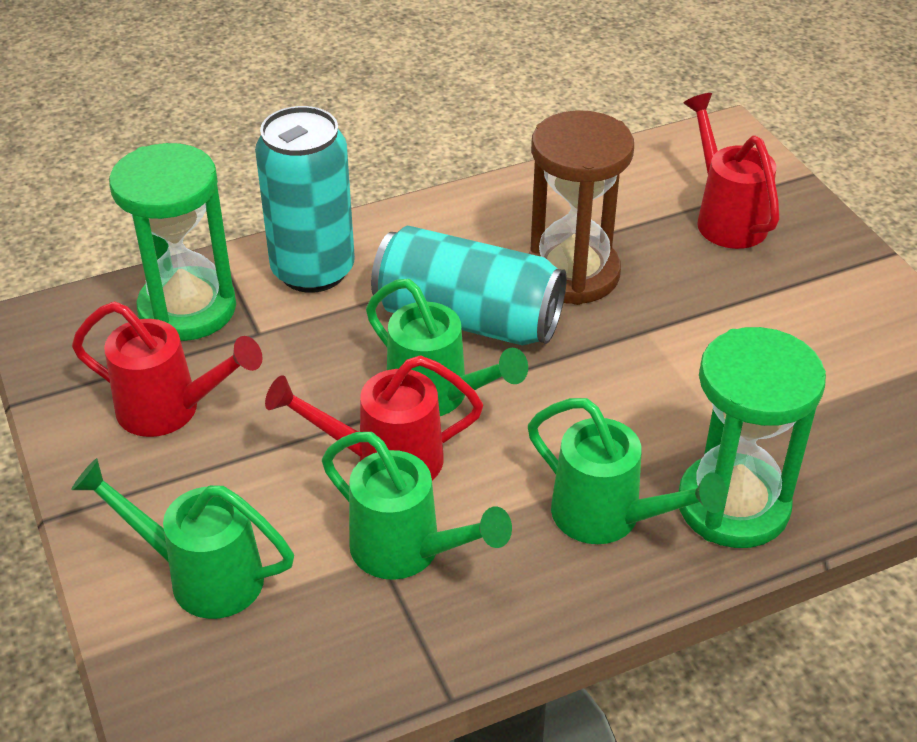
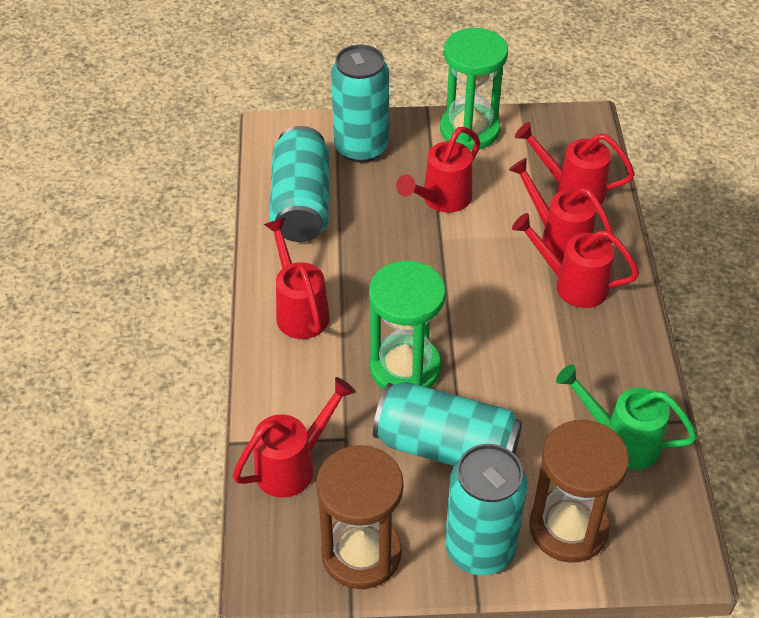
brown hourglass: 1 -> 2
green watering can: 4 -> 1
red watering can: 3 -> 6
turquoise can: 2 -> 4

